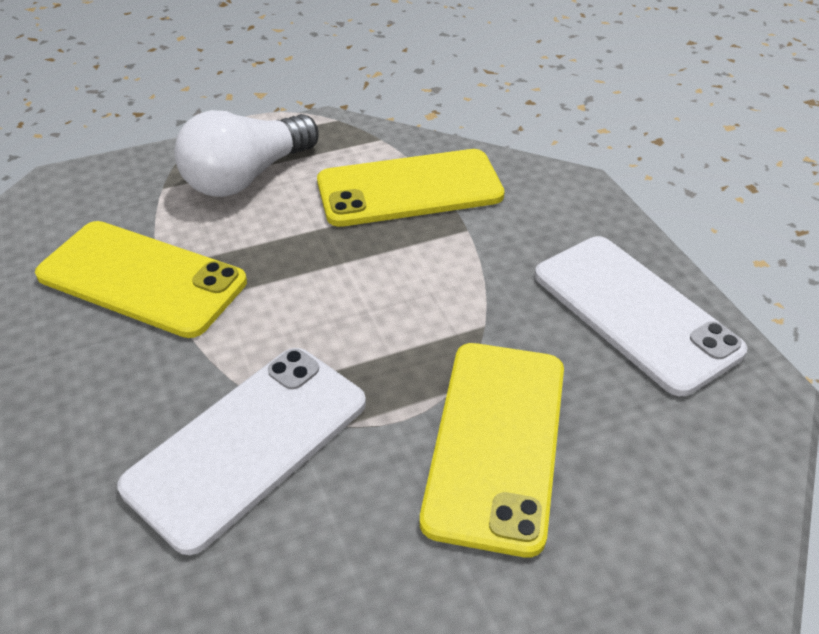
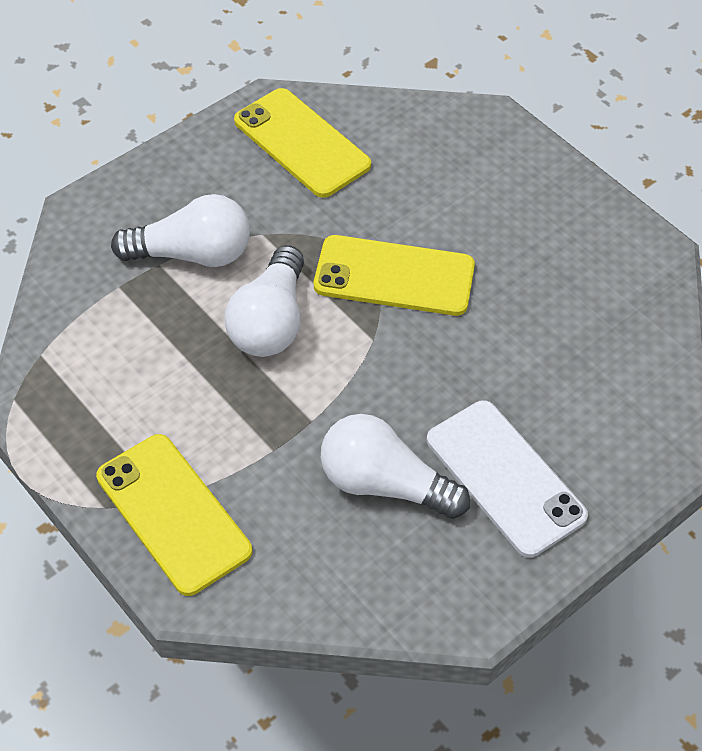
white light bulb: 1 -> 3
white phone: 2 -> 1

